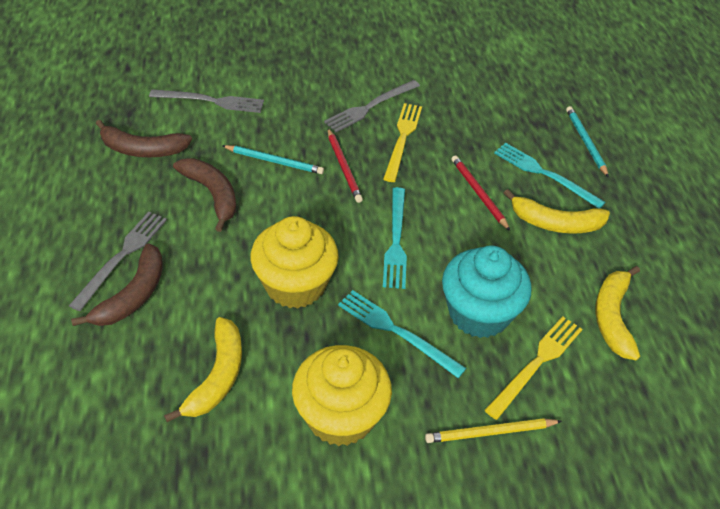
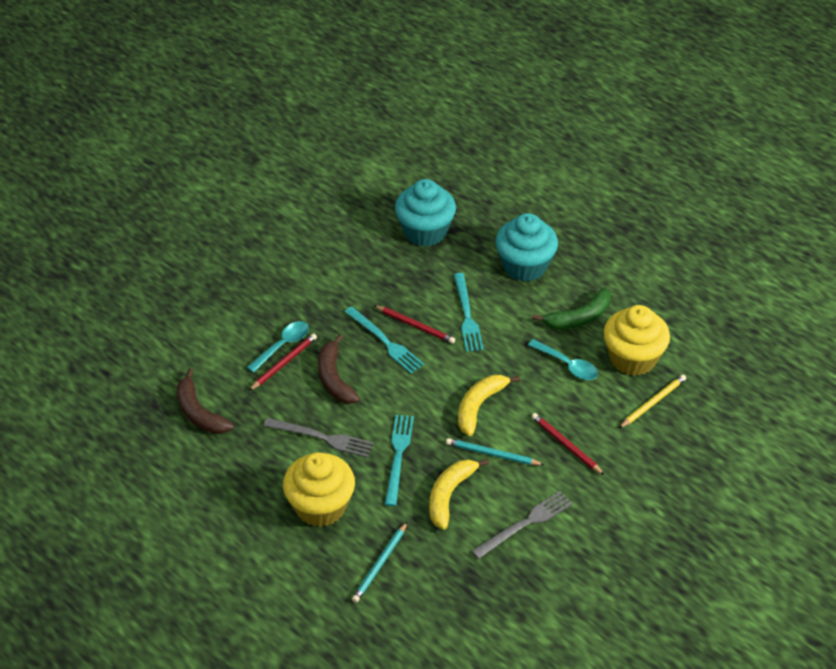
brown banana: 3 -> 2
green banana: 0 -> 1
grey fork: 3 -> 2
red pencil: 2 -> 3
turquoise cupcake: 1 -> 2
turquoise spoon: 0 -> 2
yellow banana: 3 -> 2
yellow fork: 2 -> 0

